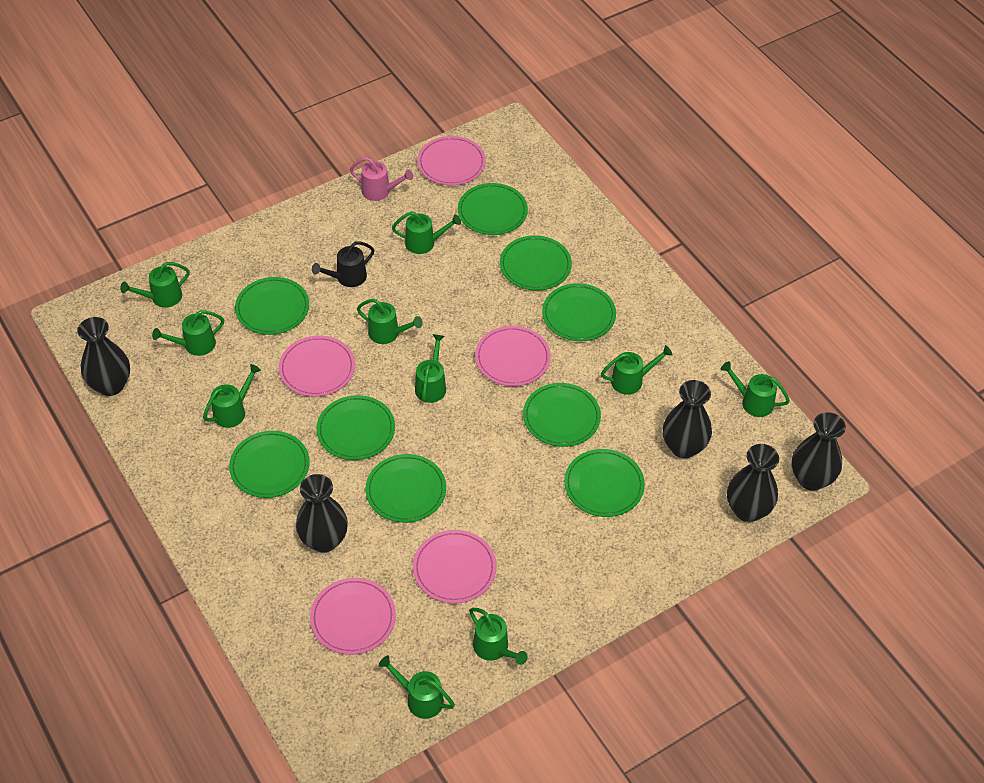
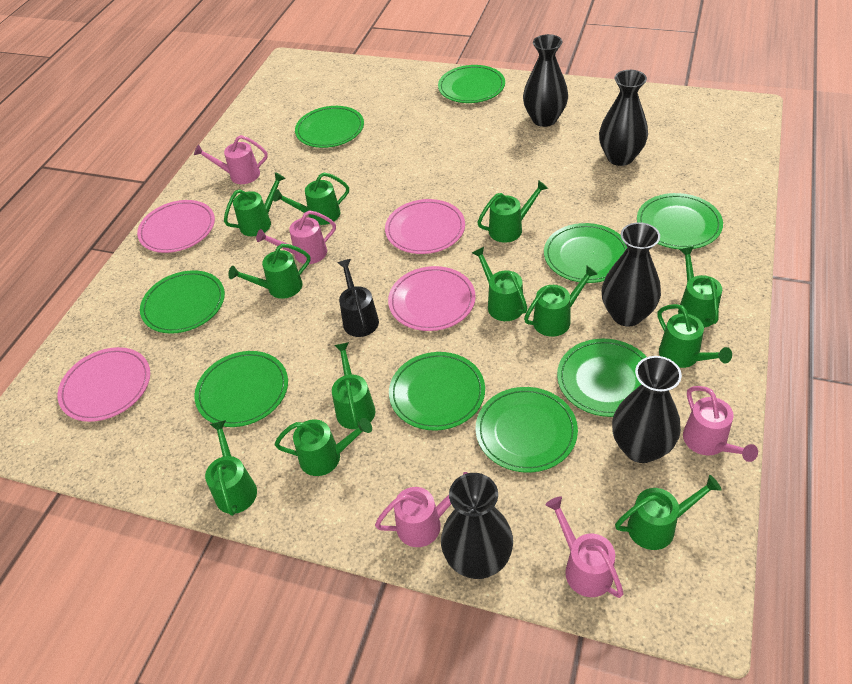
green watering can: 10 -> 12
pink plate: 5 -> 4
pink watering can: 1 -> 5

